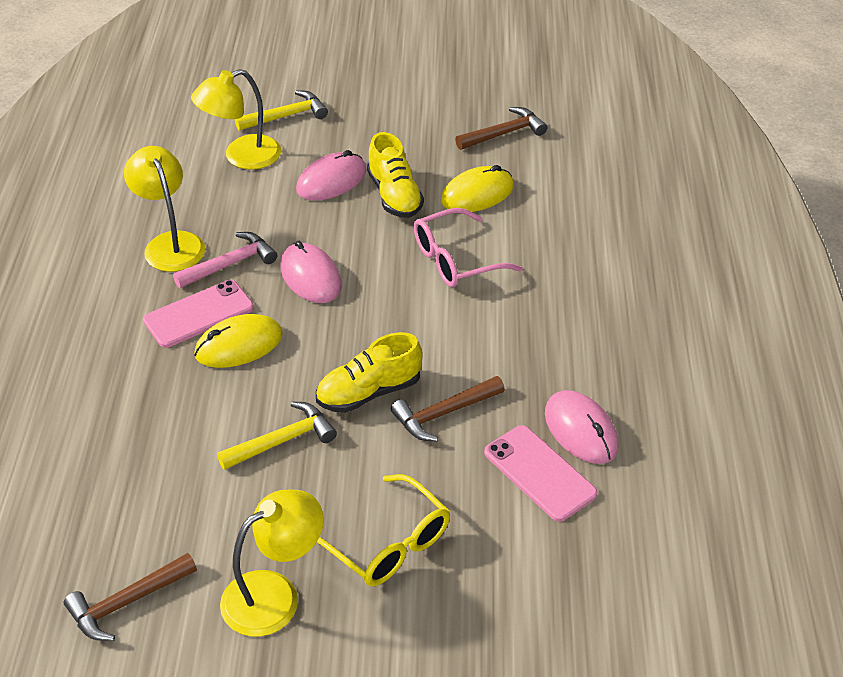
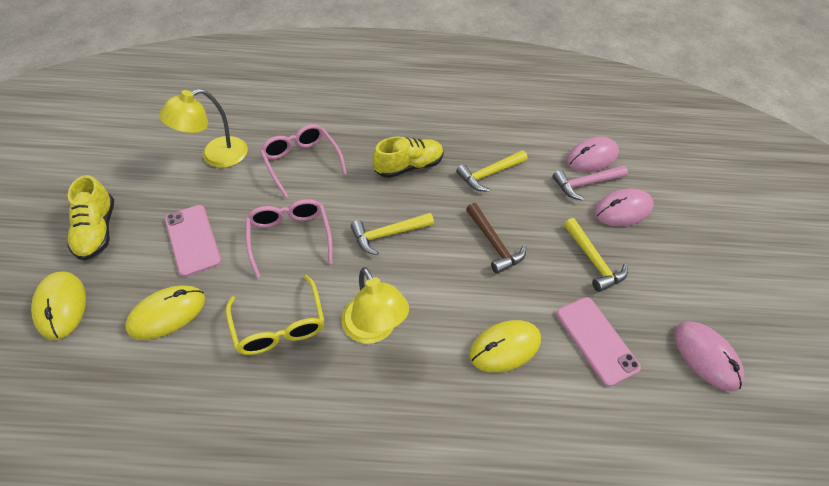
brown hammer: 3 -> 1
pink glasses: 1 -> 2
yellow hammer: 2 -> 3
yellow lamp: 3 -> 2
yellow mouse: 2 -> 3

